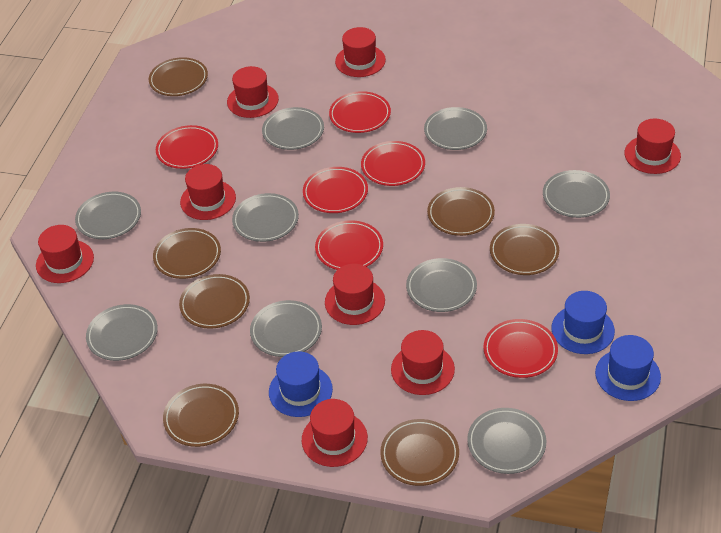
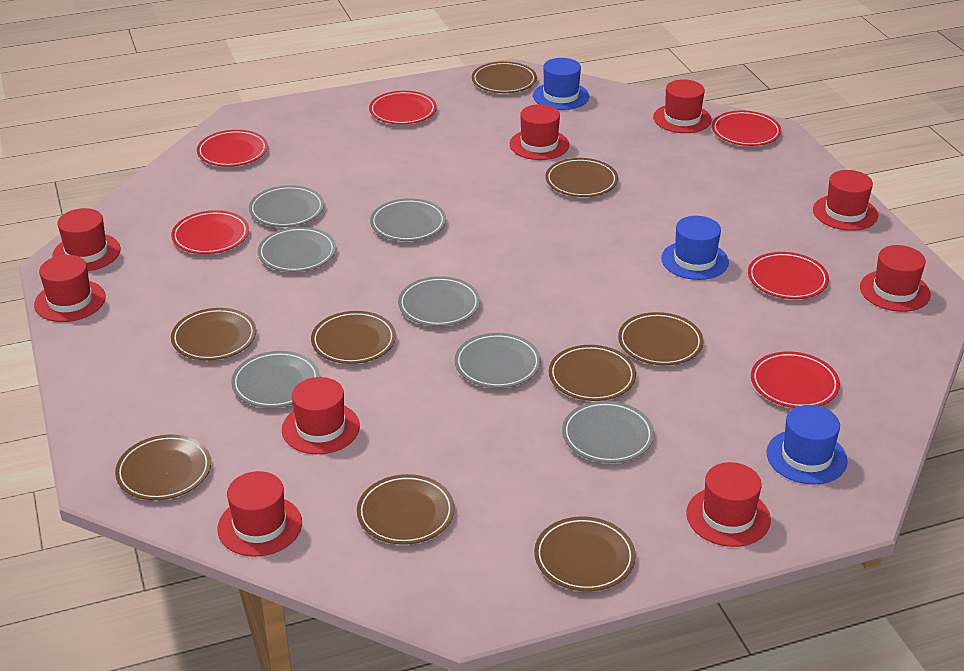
brown plate: 7 -> 9
grey plate: 9 -> 7
red hat: 8 -> 9

